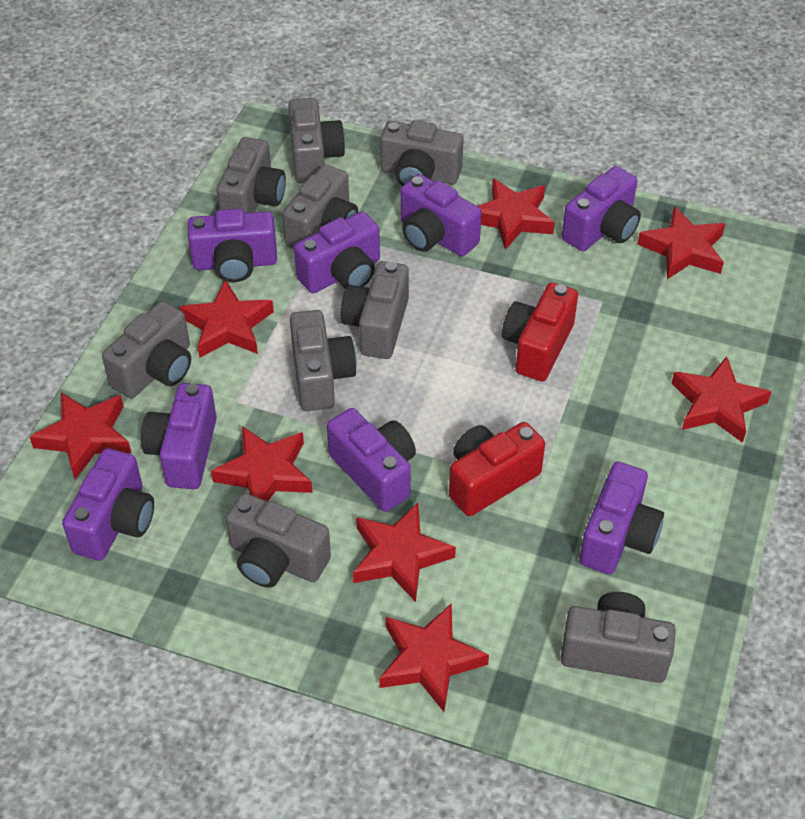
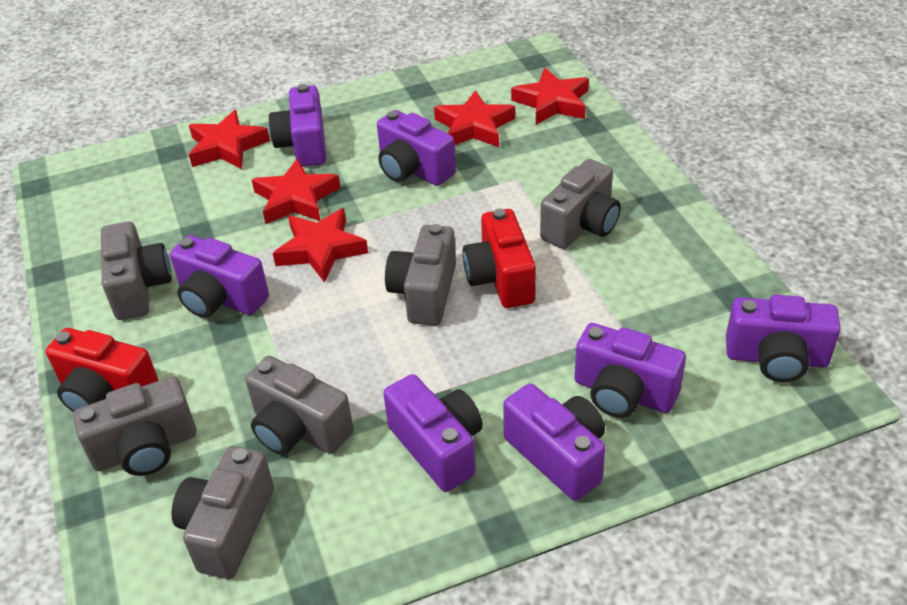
grey camera: 9 -> 6
purple camera: 8 -> 7
red star: 8 -> 5

